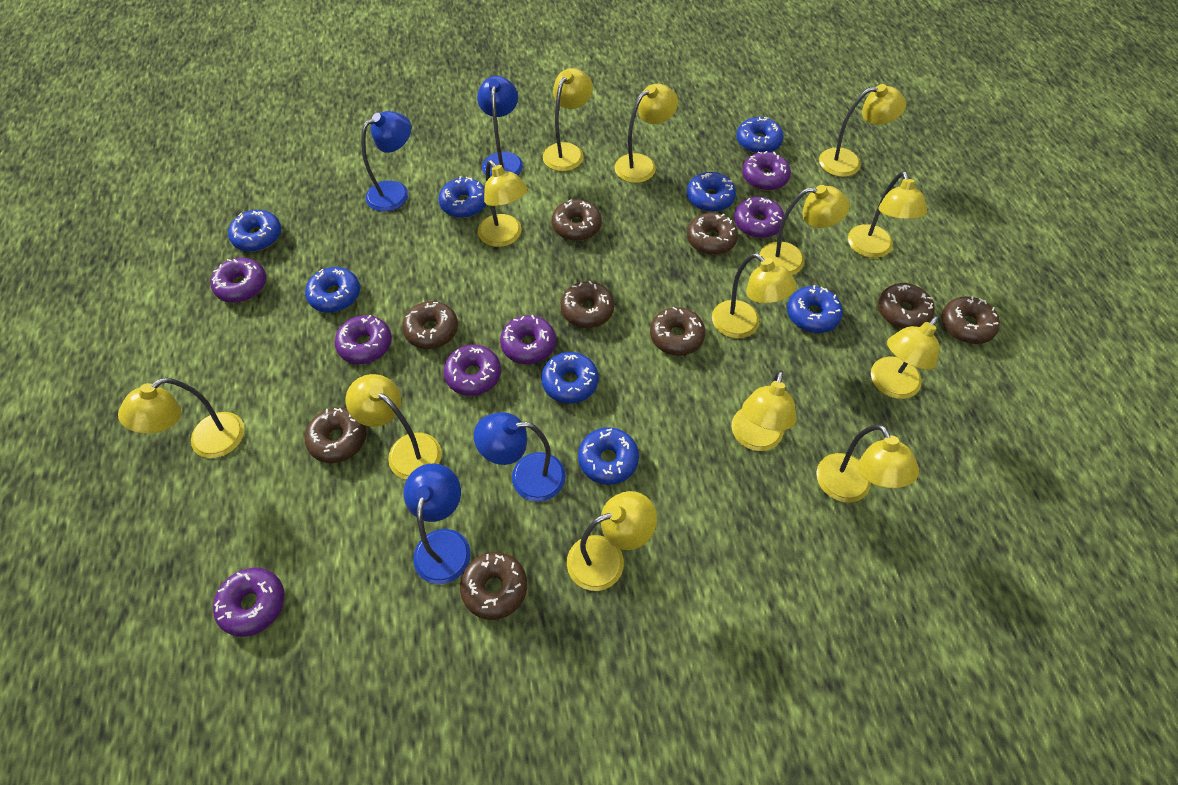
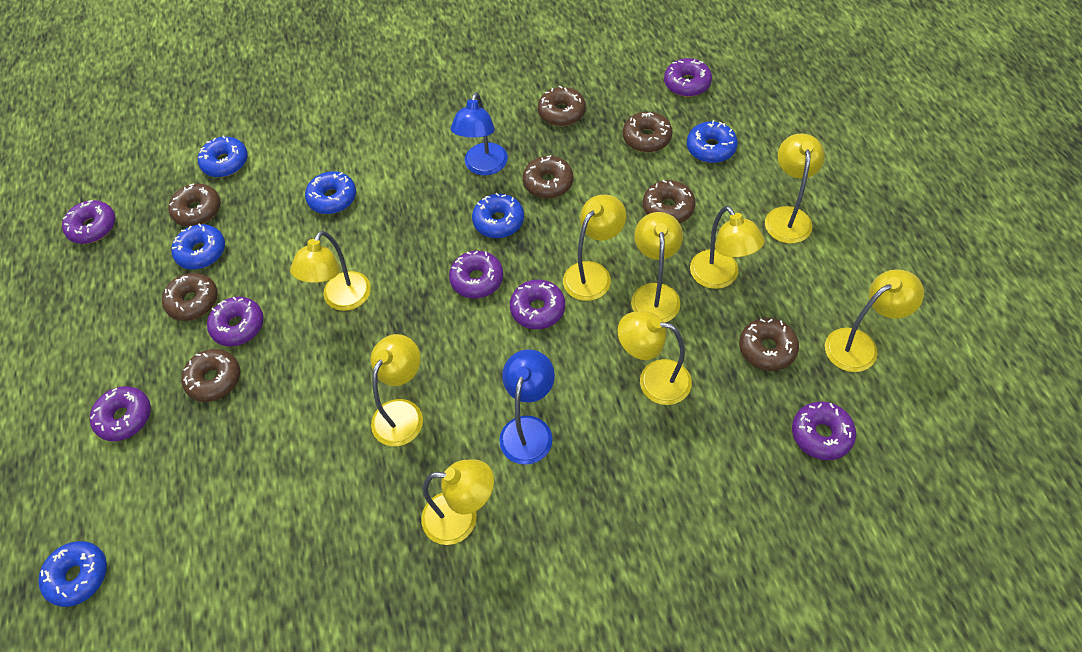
blue donut: 8 -> 6
blue lamp: 4 -> 2
brown donut: 9 -> 8
yellow lamp: 13 -> 9

